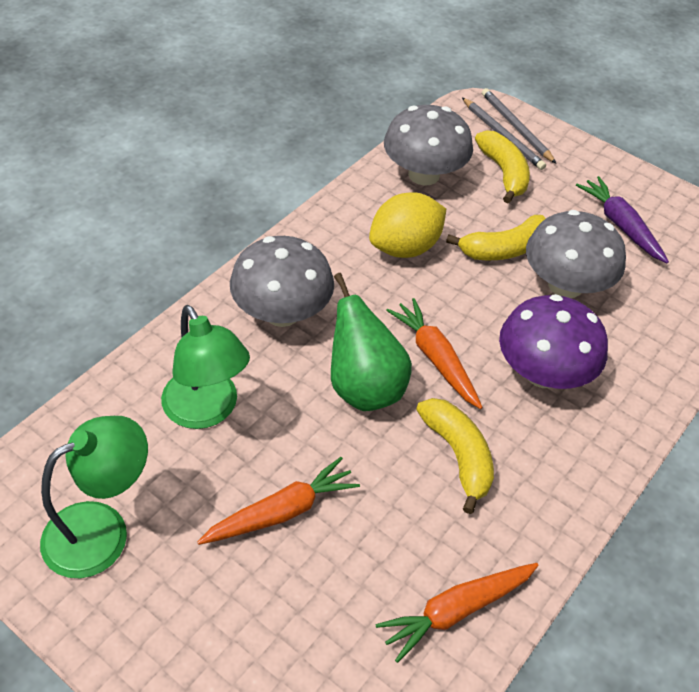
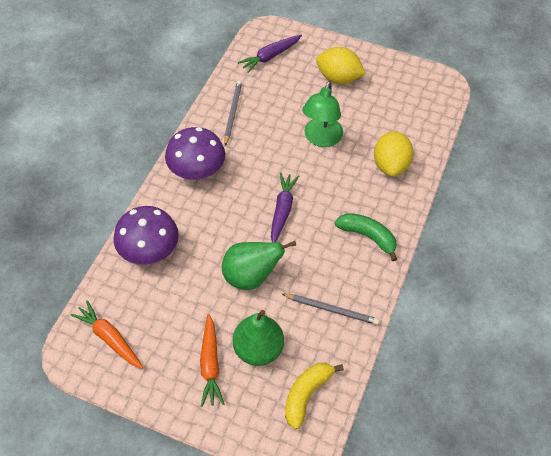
green banana: 0 -> 1
green lamp: 2 -> 1
green pear: 1 -> 2
grey mushroom: 3 -> 0
orange carrot: 3 -> 2
purple carrot: 1 -> 2
purple mushroom: 1 -> 2
yellow banana: 3 -> 1
yellow lemon: 1 -> 2

